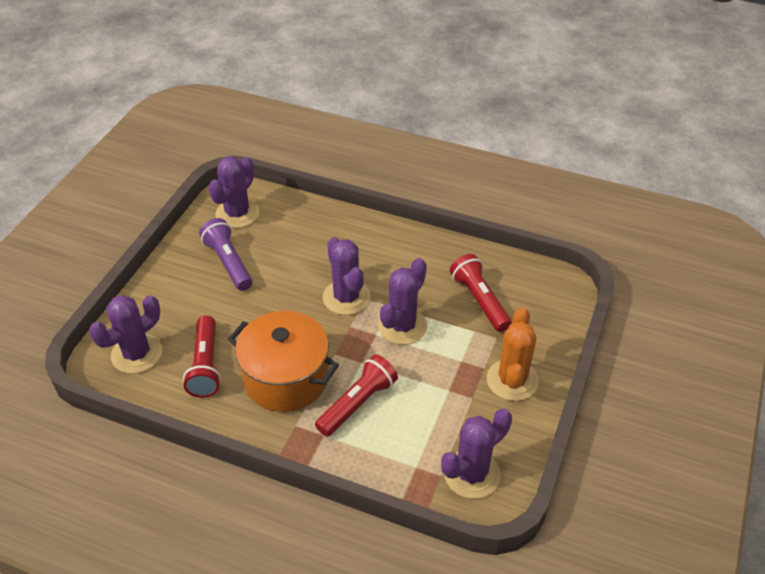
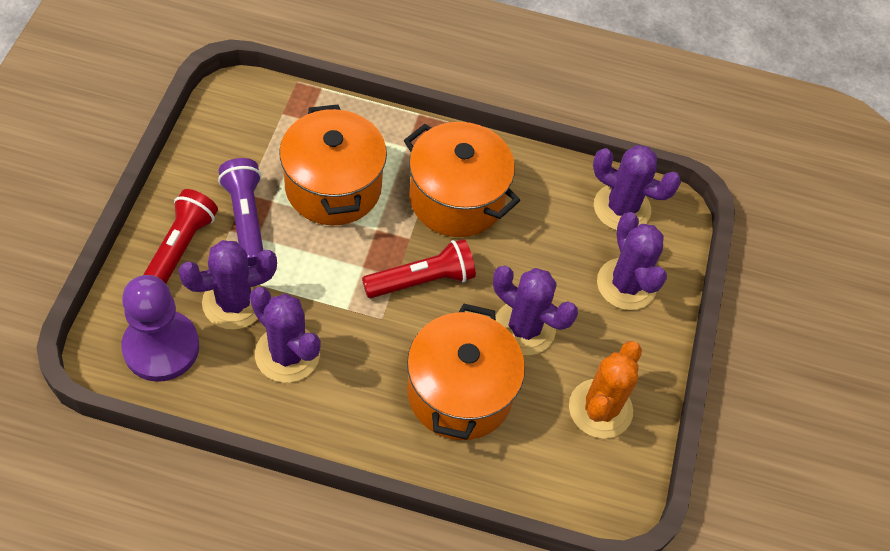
orange pot: 1 -> 3
purple pawn: 0 -> 1
red flashlight: 3 -> 2

